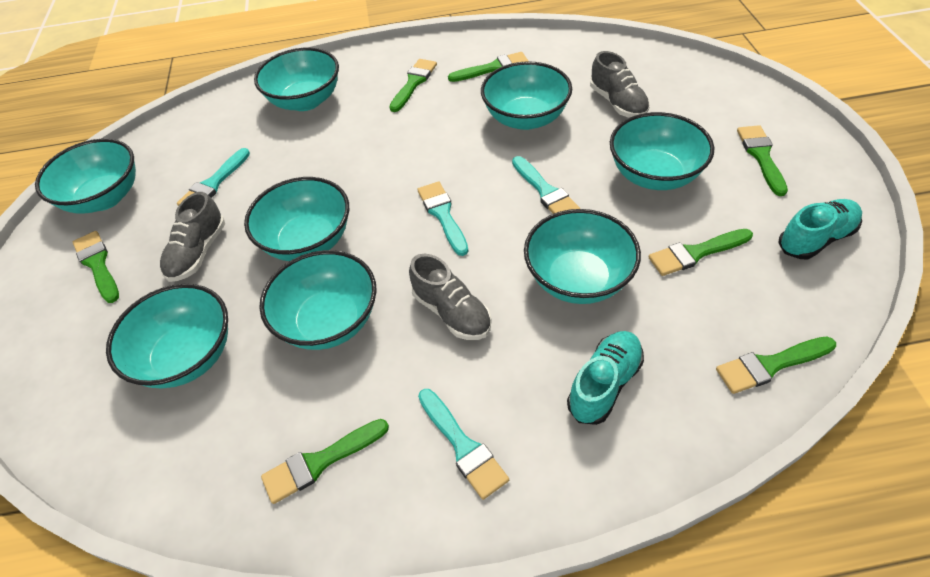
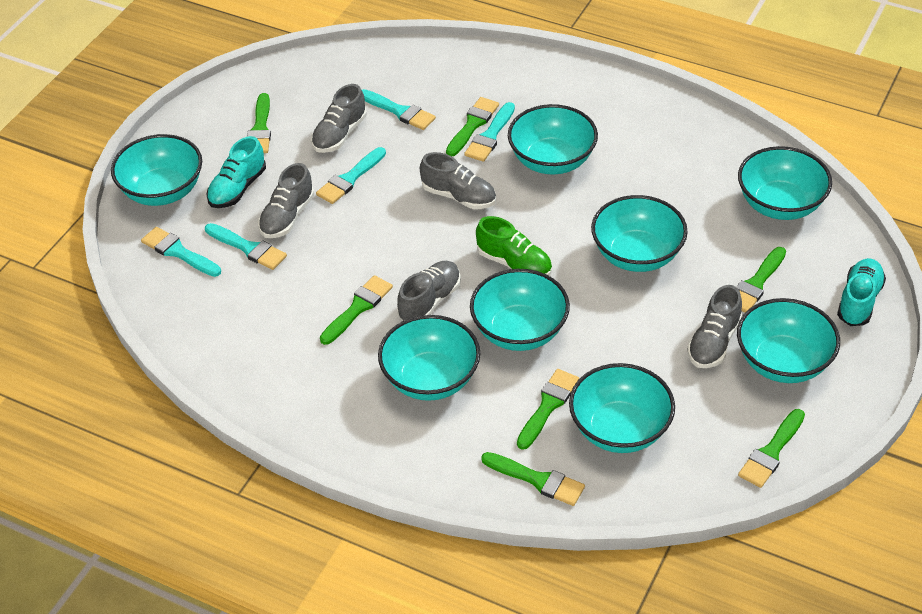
green shoe: 0 -> 1
grey shoe: 3 -> 5
turquoise brush: 4 -> 5

